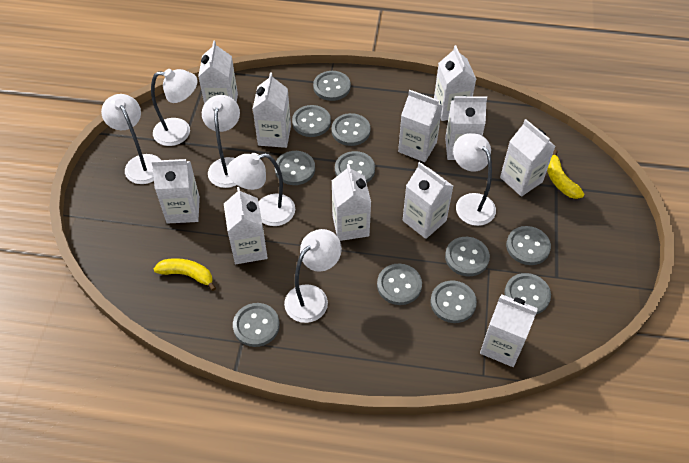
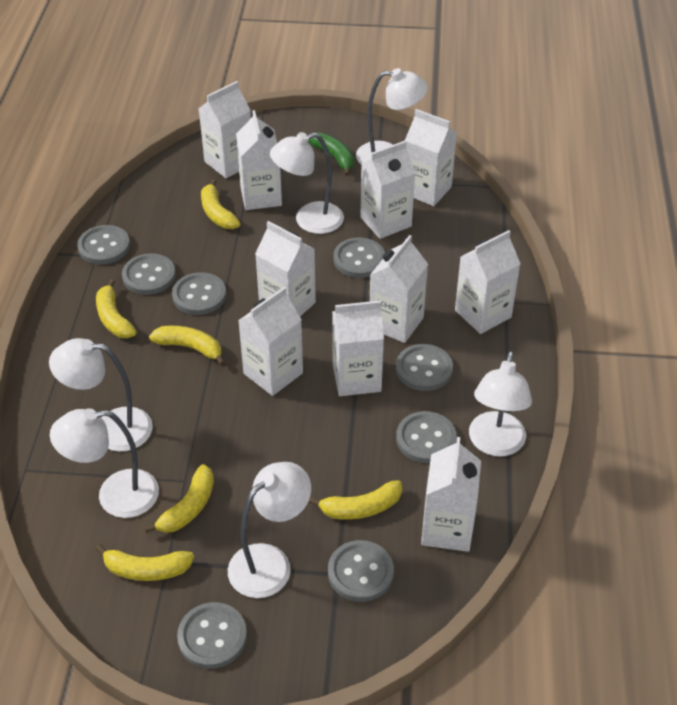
green banana: 0 -> 1
grey button: 11 -> 8
white carton: 11 -> 10
yellow banana: 2 -> 6

